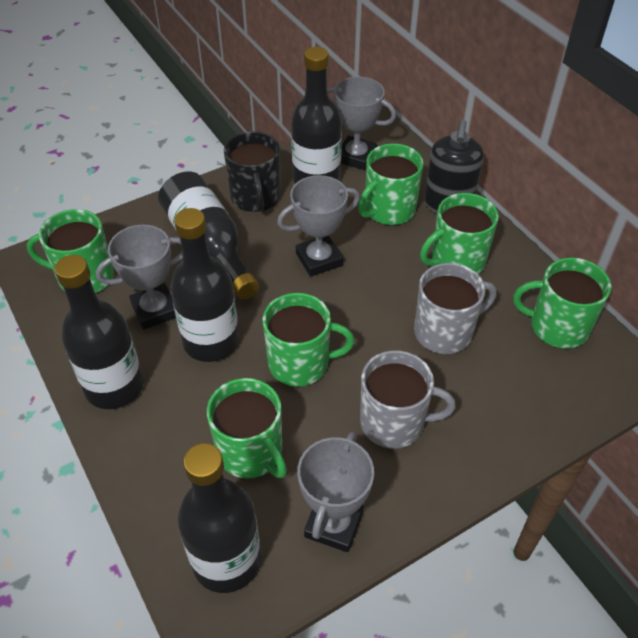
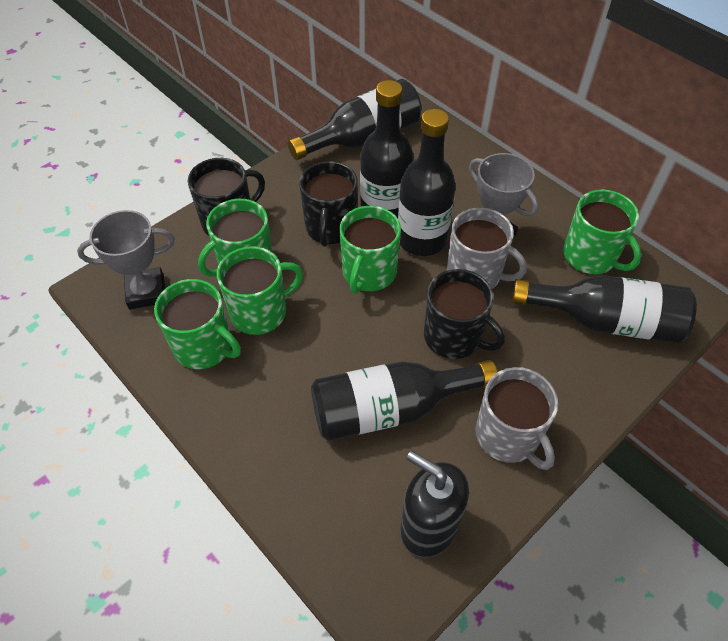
black mug: 1 -> 3
green mug: 6 -> 5
grey trophy: 4 -> 2

